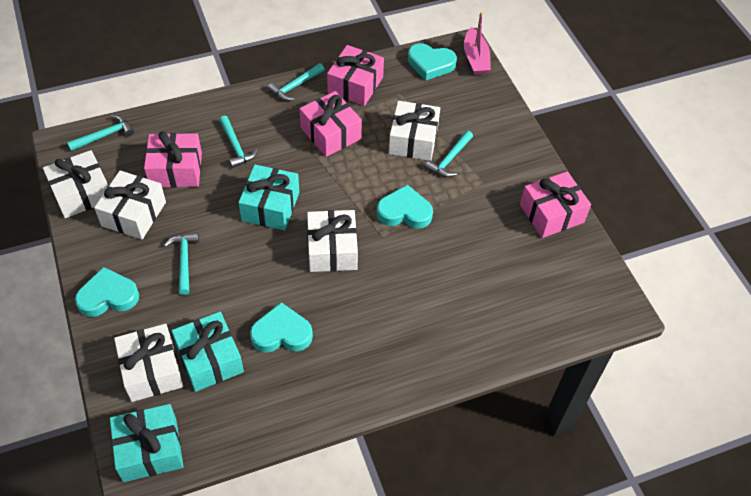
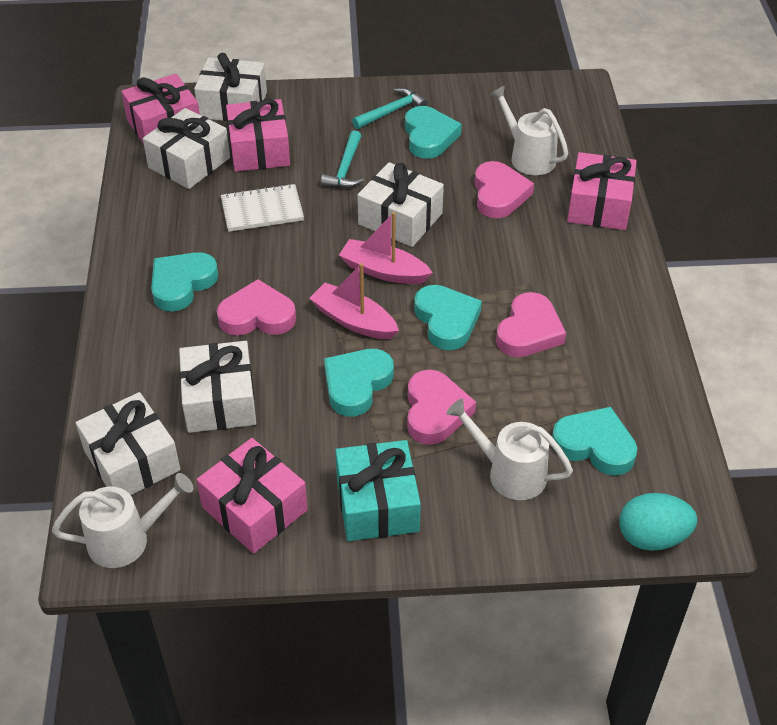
pink boat: 1 -> 2
pink heart: 0 -> 4
turquoise egg: 0 -> 1
turquoise gift: 3 -> 1
turquoise hammer: 5 -> 2
turquoise heart: 4 -> 5
white notebook: 0 -> 1
white watering can: 0 -> 3

